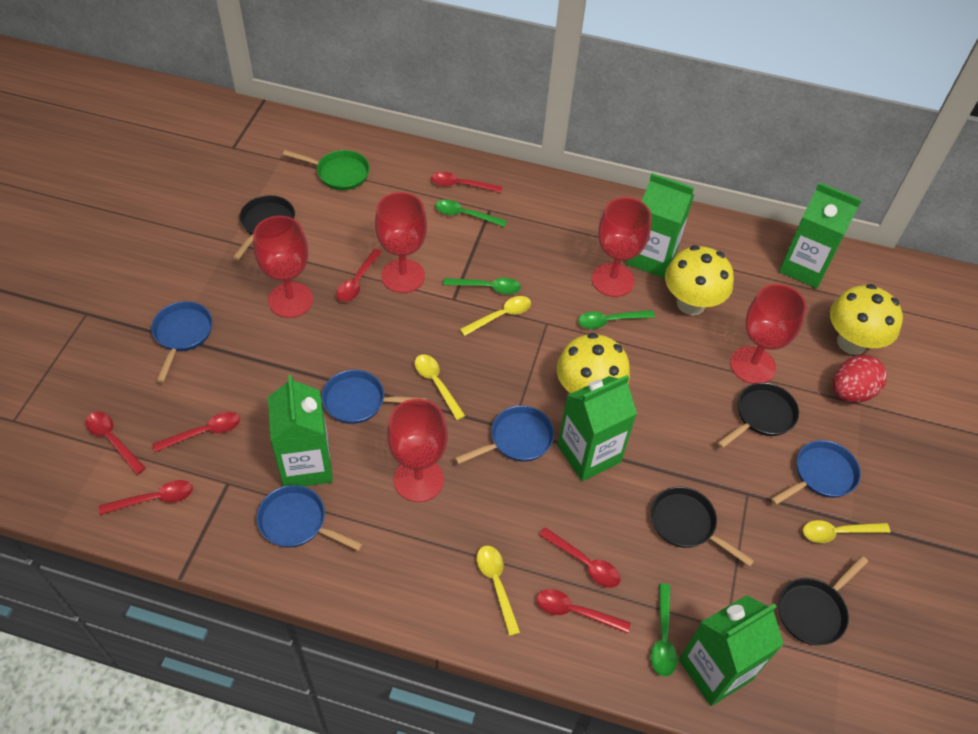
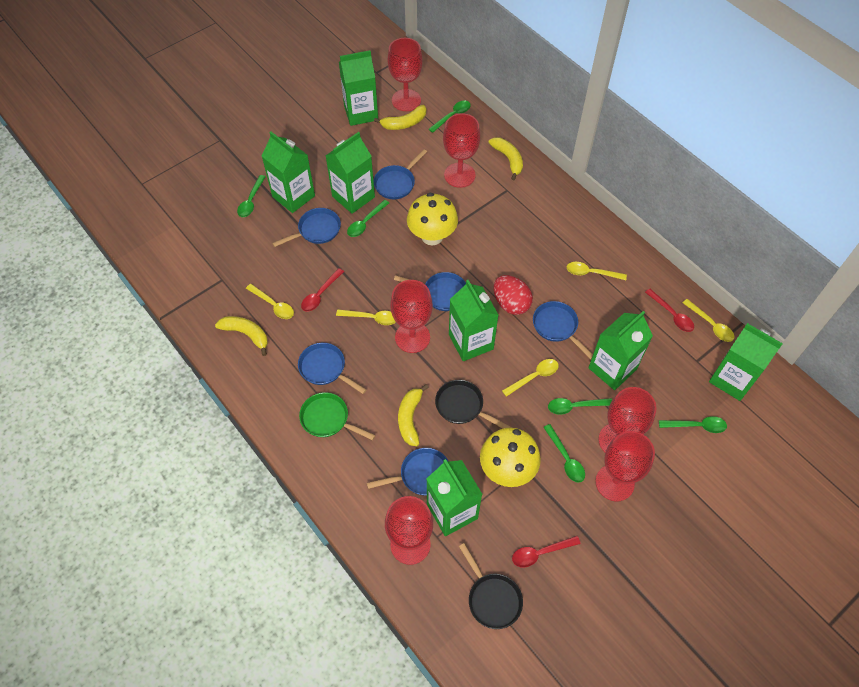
black pan: 4 -> 2
blue pan: 5 -> 6
green carton: 5 -> 7
green spoon: 4 -> 6
red goblet: 5 -> 6
red spoon: 7 -> 3
yellow banana: 0 -> 4
yellow mushroom: 3 -> 2
yellow spoon: 4 -> 5

